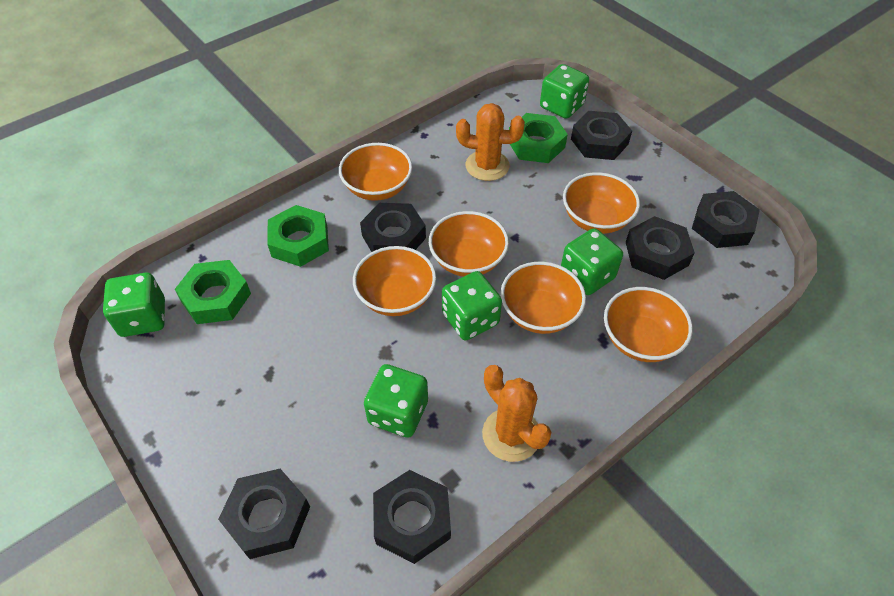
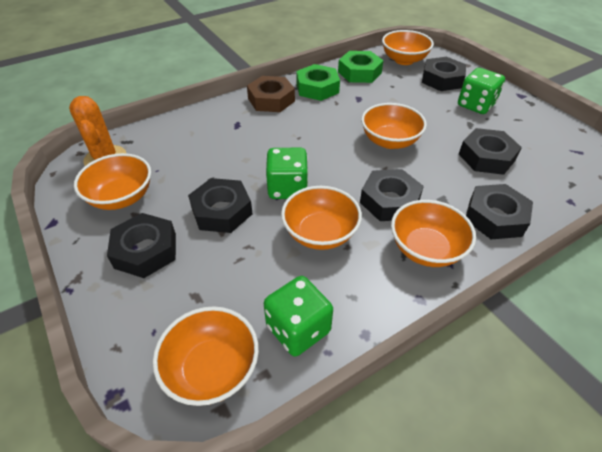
brown nut: 0 -> 1
green dice: 5 -> 3
green nut: 3 -> 2
orange cactus: 2 -> 1

